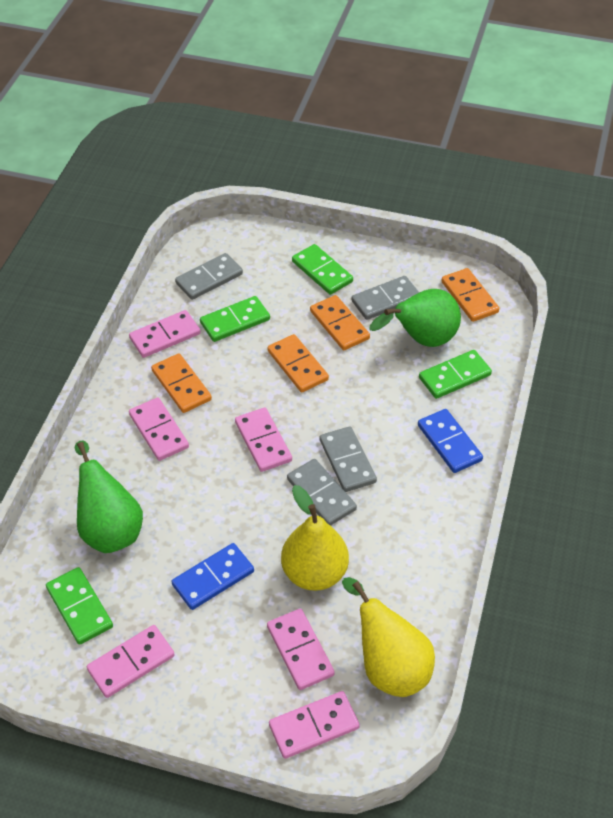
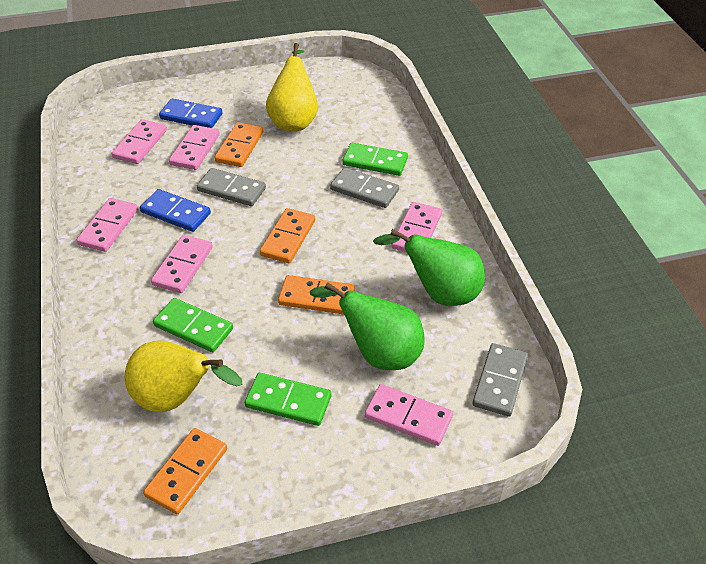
green domino: 4 -> 3
grey domino: 4 -> 3

